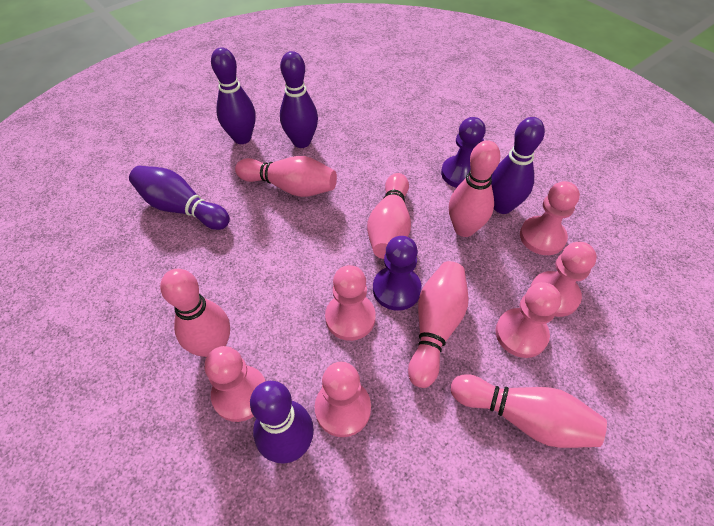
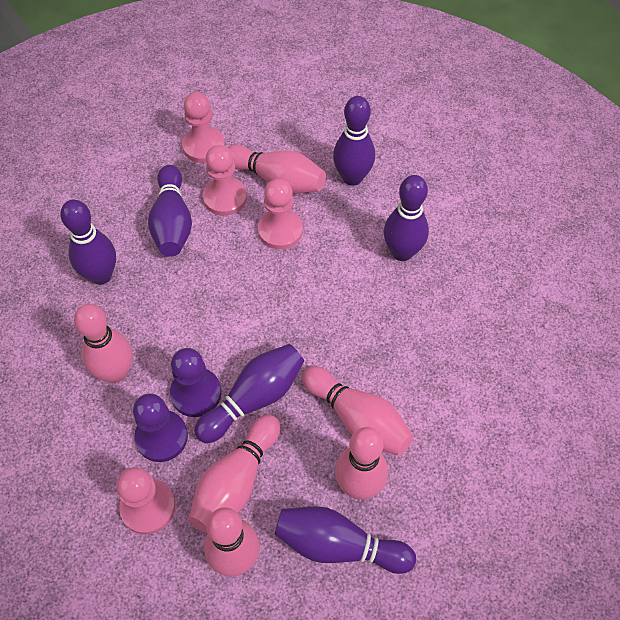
pink pawn: 6 -> 4
purple bowling pin: 5 -> 6

